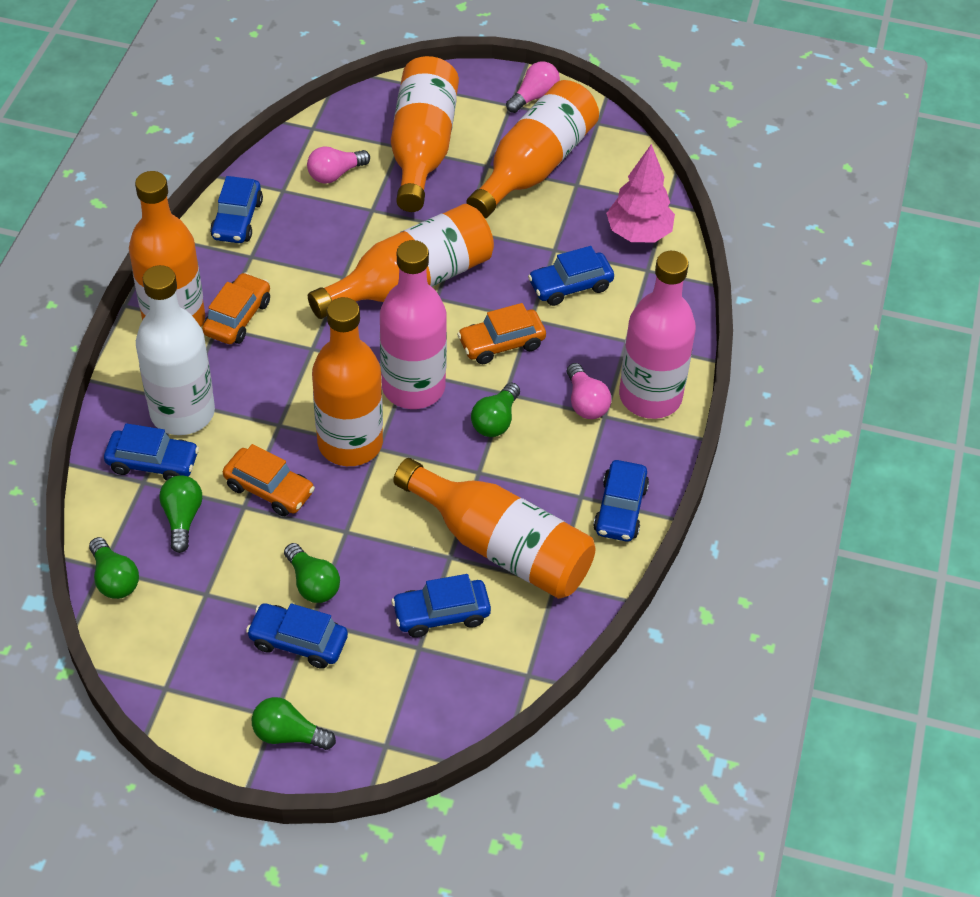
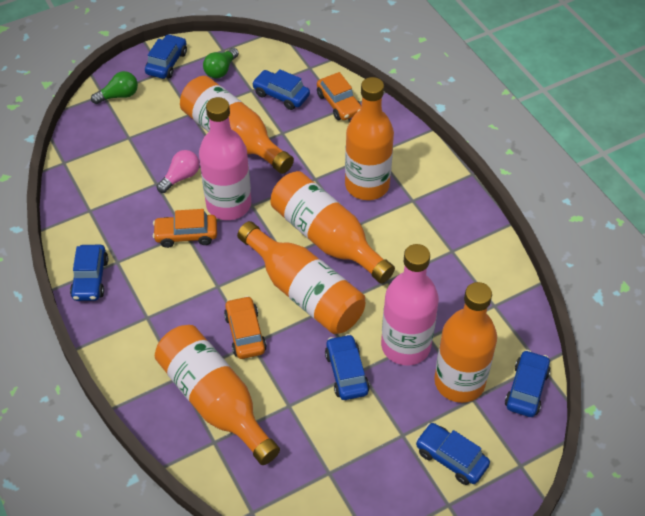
green light bulb: 5 -> 2
pink light bulb: 3 -> 1
pink tree: 1 -> 0
white bottle: 1 -> 0

